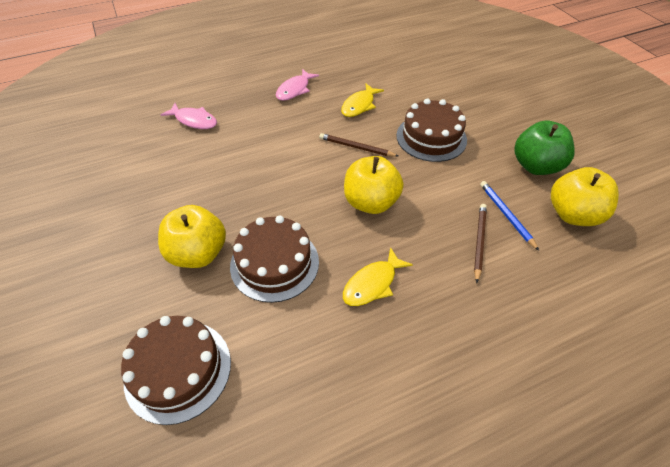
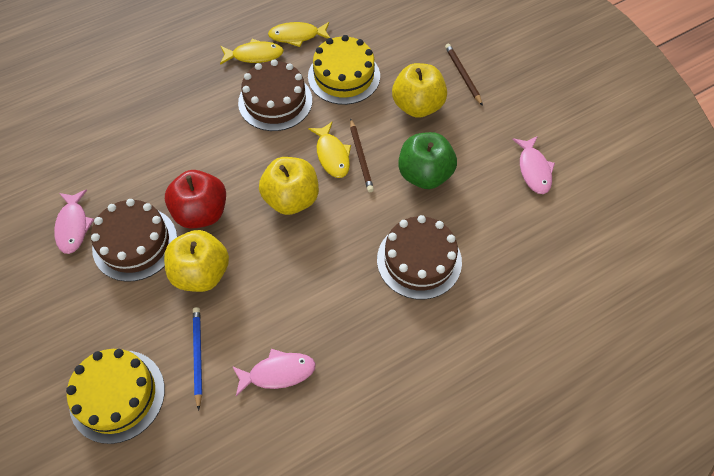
pink fish: 2 -> 3
red apple: 0 -> 1
yellow cake: 0 -> 2
yellow fish: 2 -> 3

